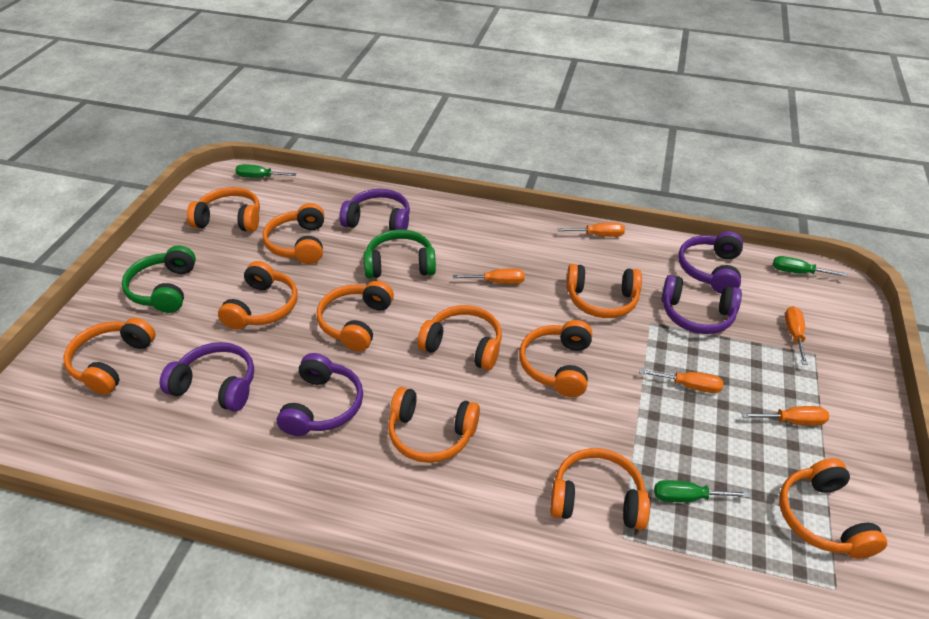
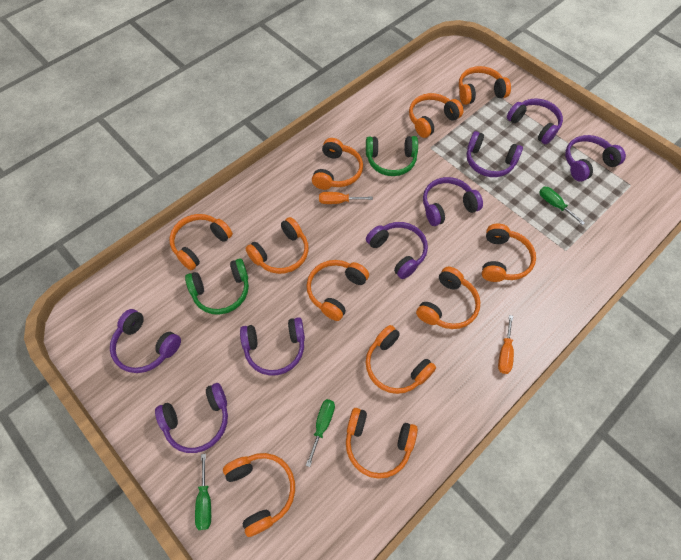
orange screwdriver: 5 -> 2
purple headphones: 5 -> 8

